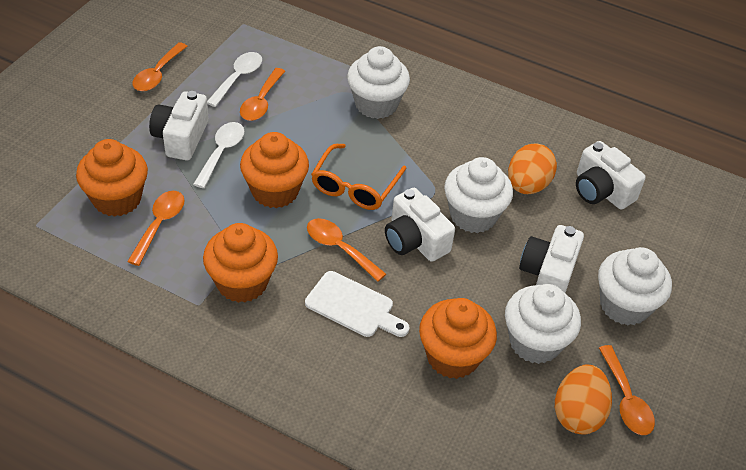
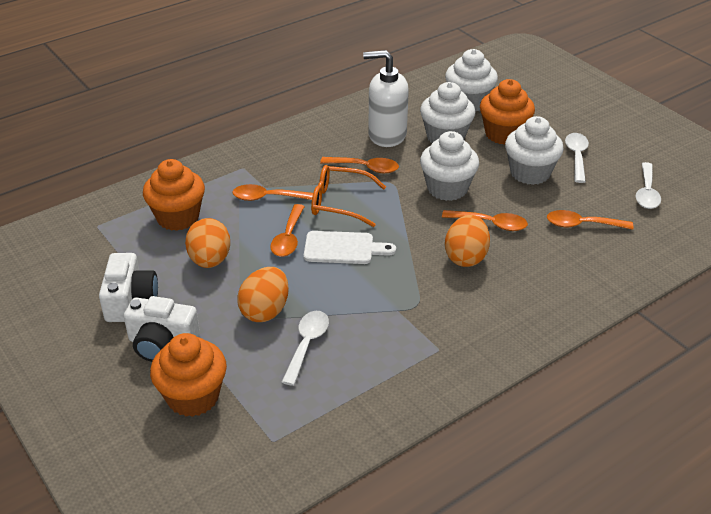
orange cupcake: 4 -> 3
orange egg: 2 -> 3
white camera: 4 -> 2
white soap dispenser: 0 -> 1
white spoon: 2 -> 3

